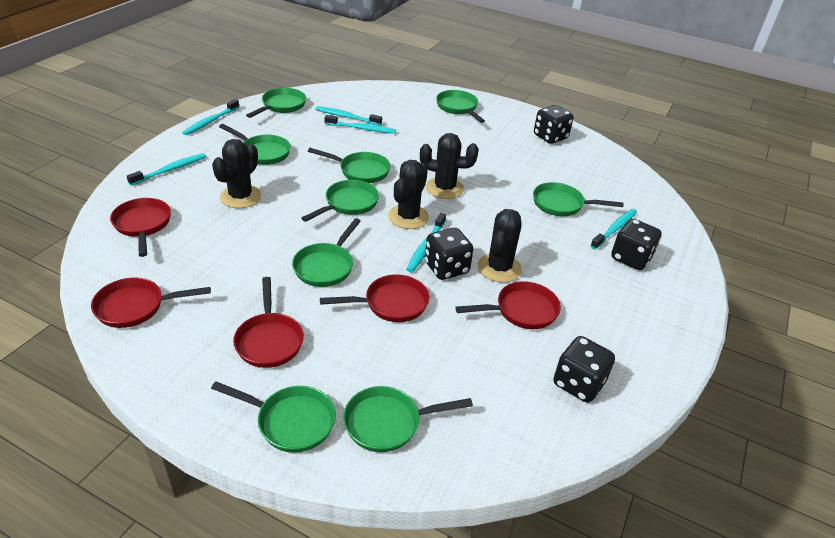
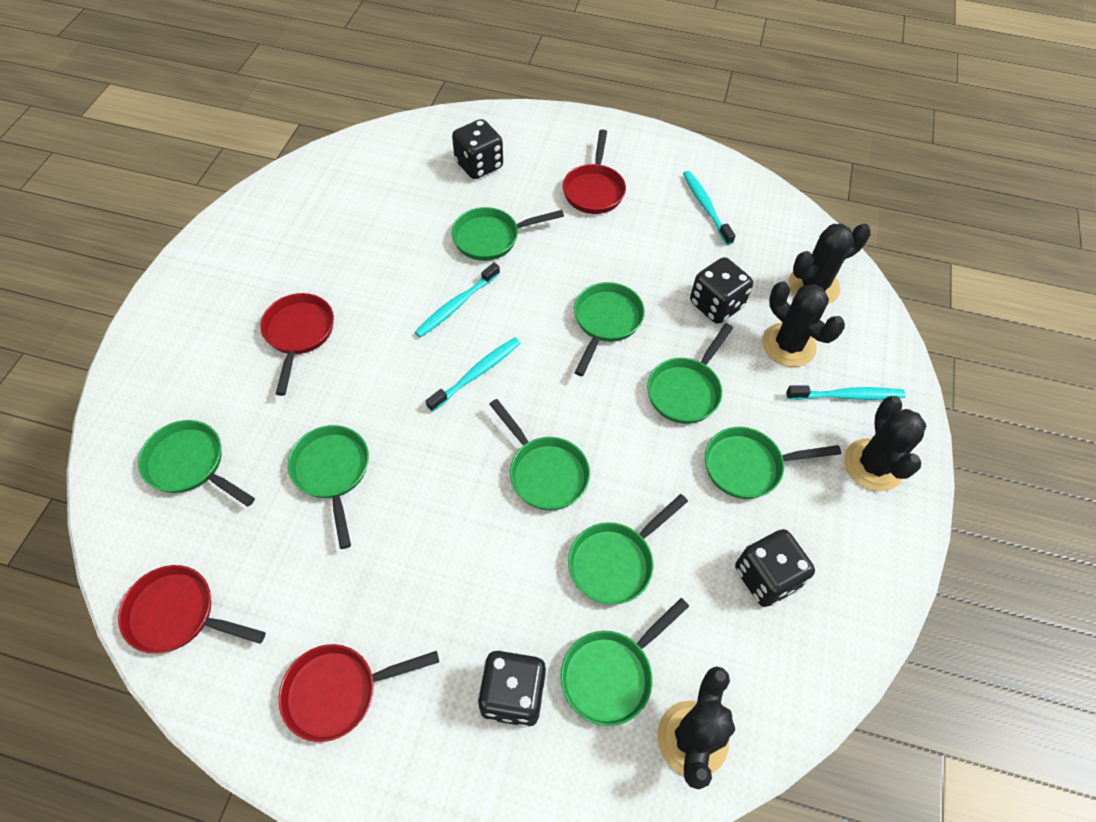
red pan: 5 -> 4
turquoise toothbrush: 6 -> 4

